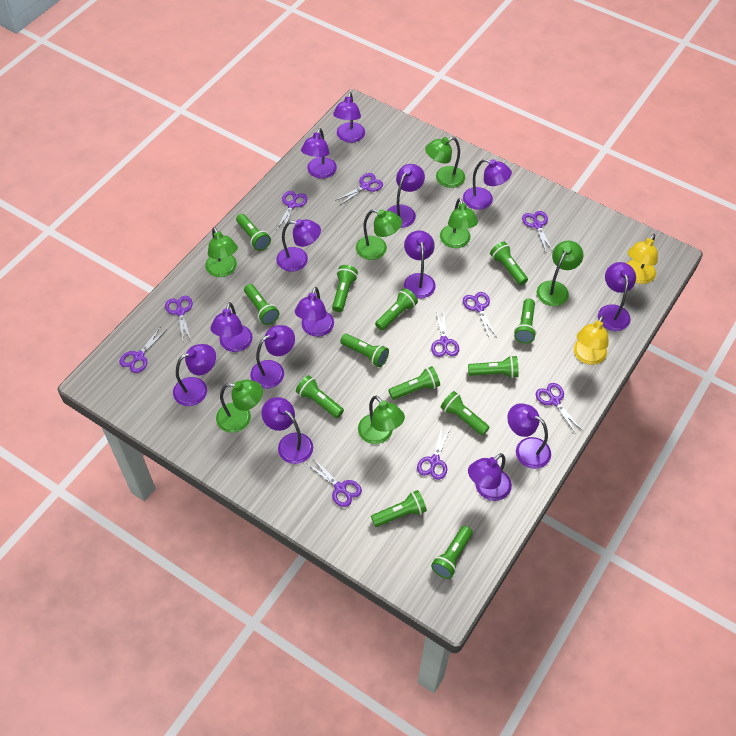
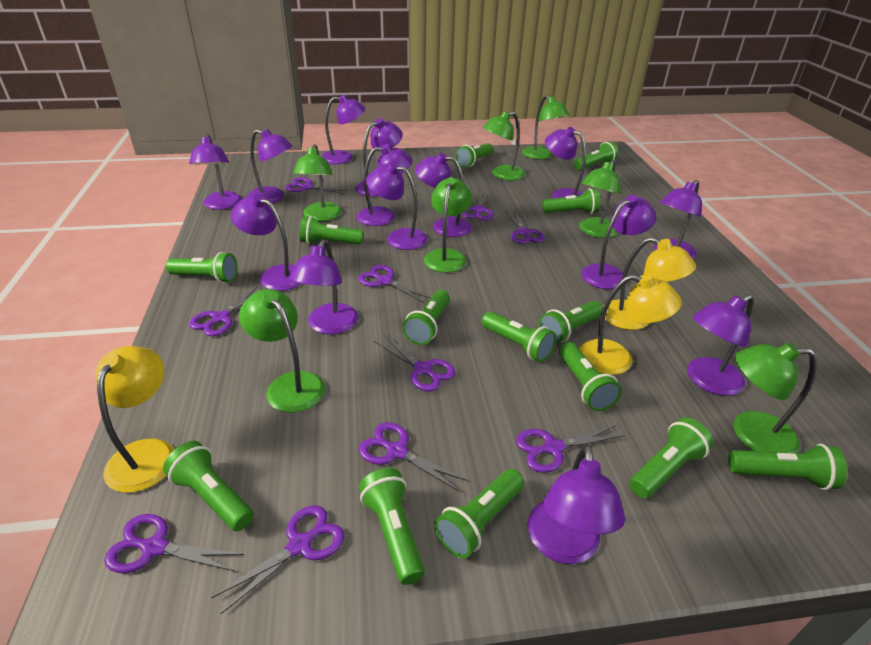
green flashlight: 13 -> 14
yellow lamp: 2 -> 3

